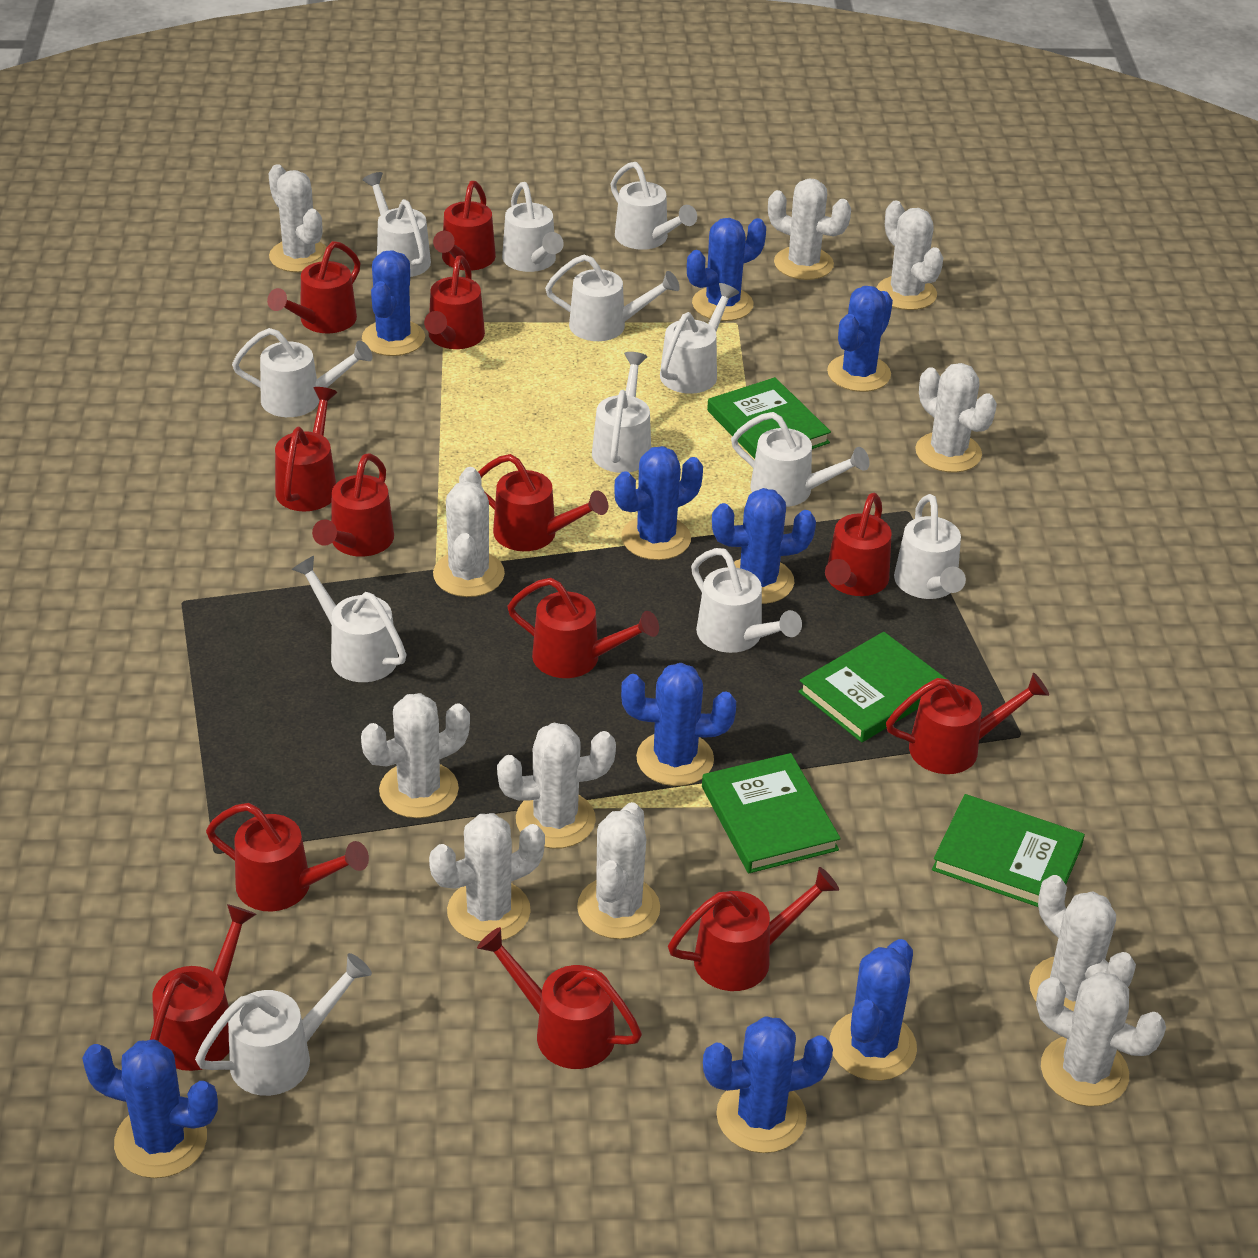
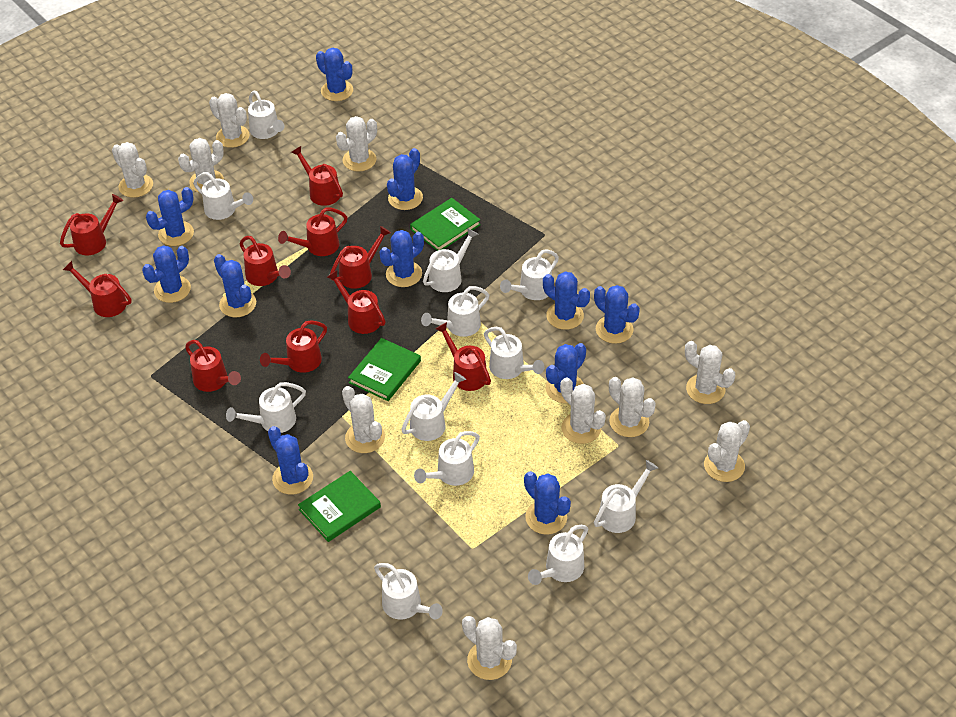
blue cactus: 9 -> 11
green book: 4 -> 3
red watering can: 13 -> 10
white cactus: 11 -> 10

